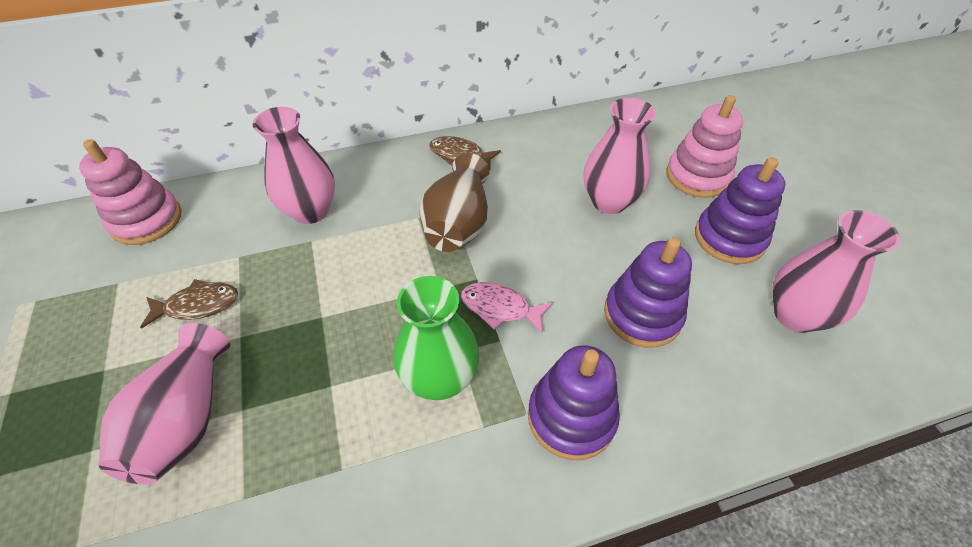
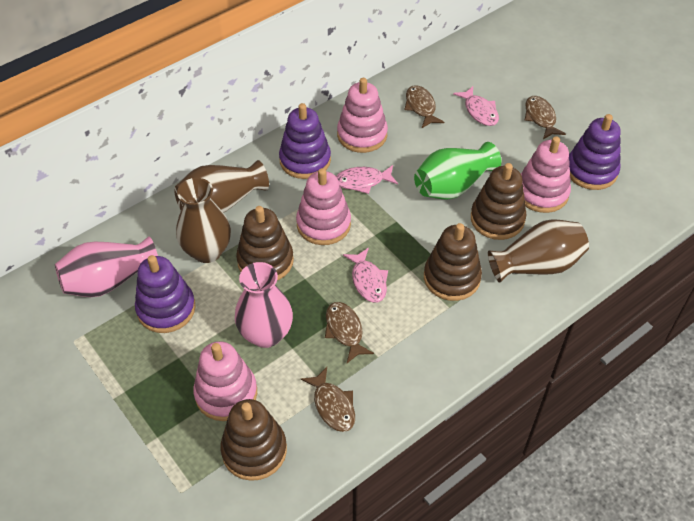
brown fish: 2 -> 4
brown stacking toy: 0 -> 4
brown vase: 1 -> 3
pink fish: 1 -> 3
pink stacking toy: 2 -> 4
pink vase: 4 -> 2

